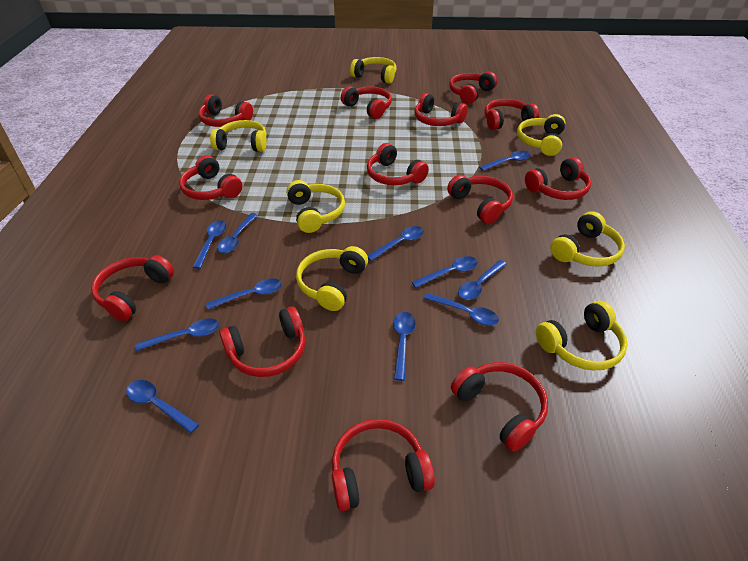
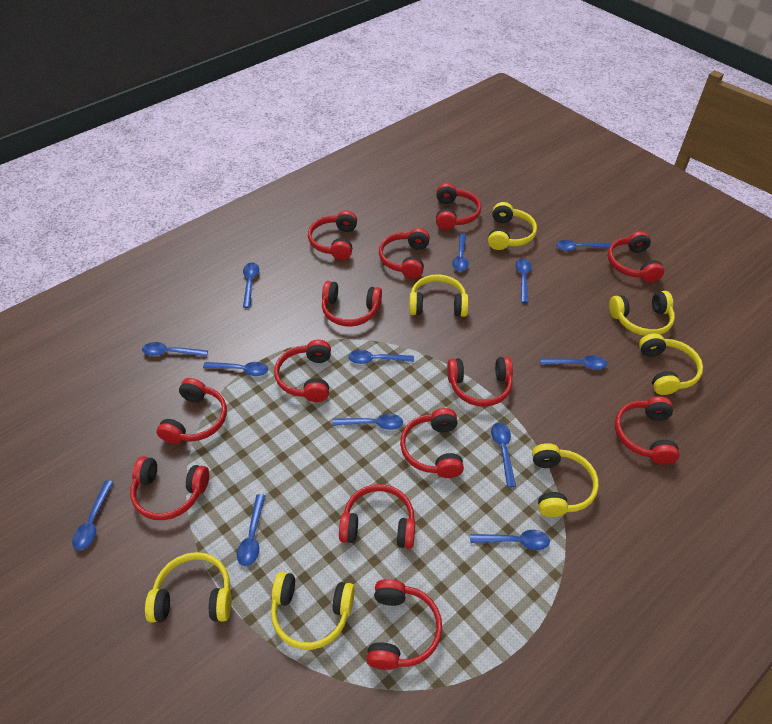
blue spoon: 11 -> 13

